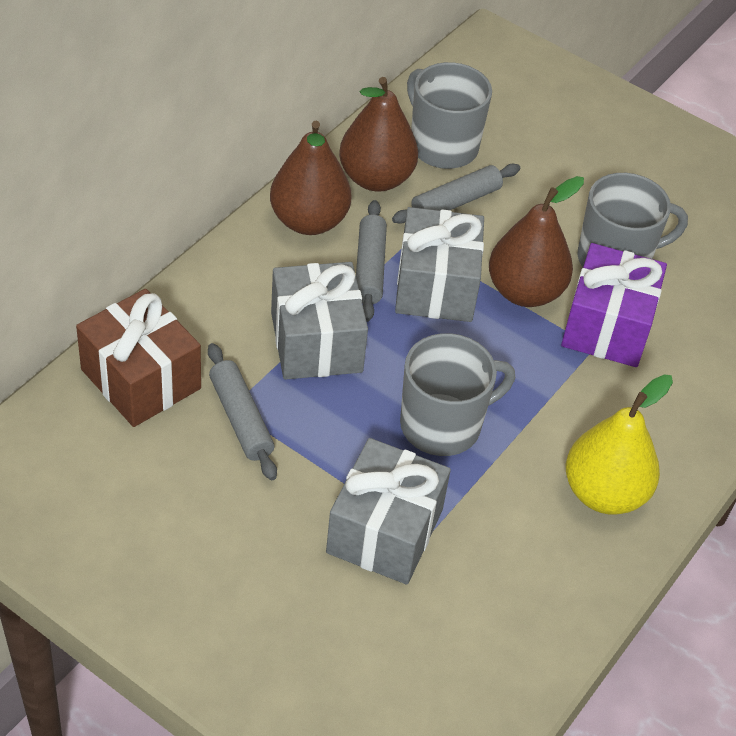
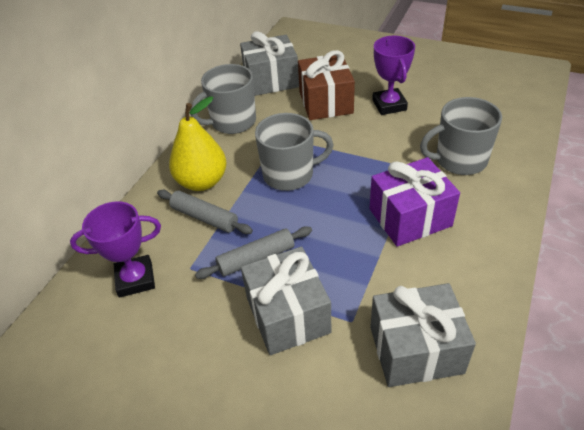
brown pear: 3 -> 0
grey rolling pin: 3 -> 2
purple trophy: 0 -> 2

